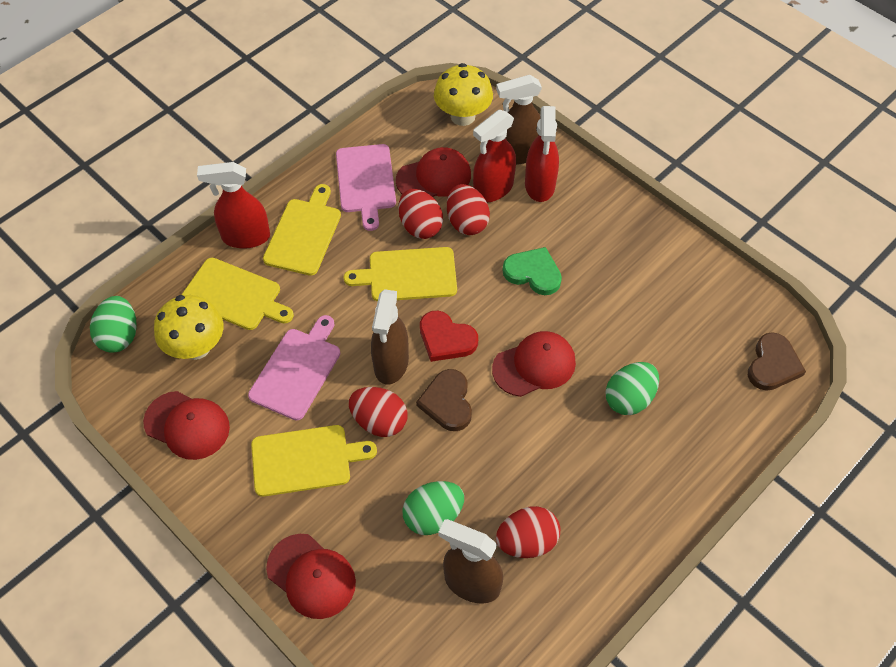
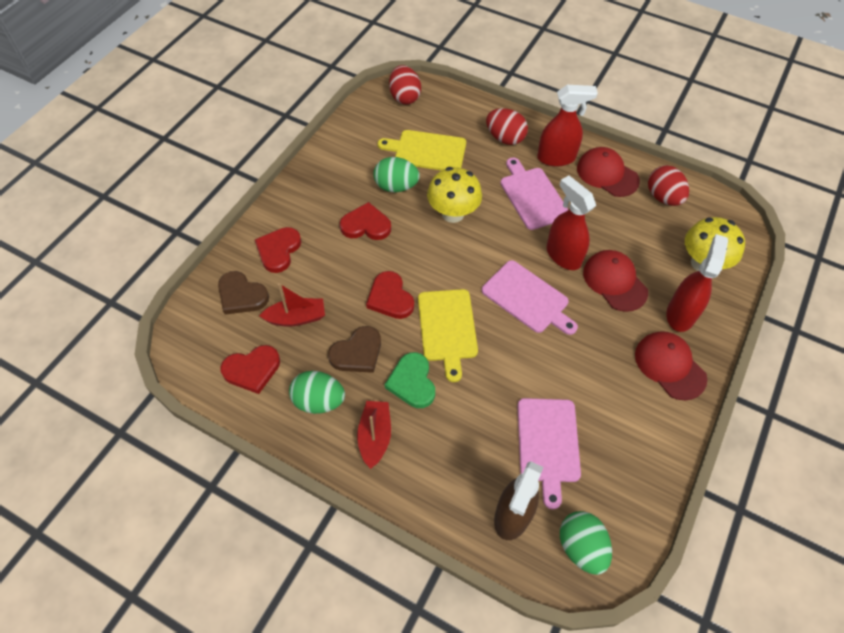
brown spray bottle: 3 -> 1
pink cutting board: 2 -> 3
red boat: 0 -> 2
red cap: 4 -> 3
red egg: 4 -> 3
red heart: 1 -> 4
yellow cutting board: 4 -> 2

